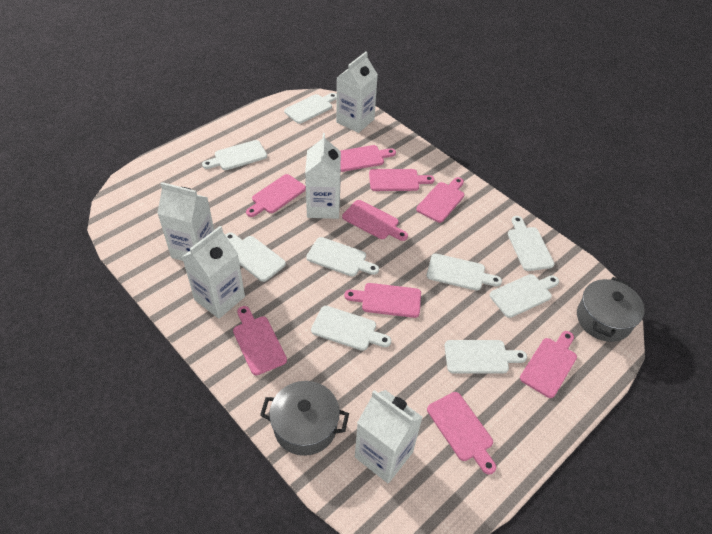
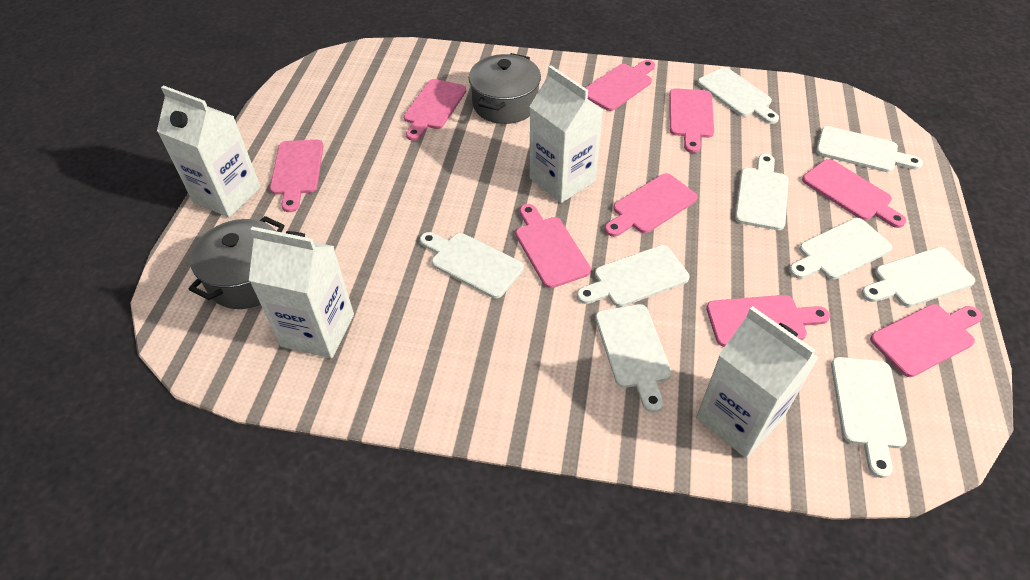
white carton: 5 -> 4

